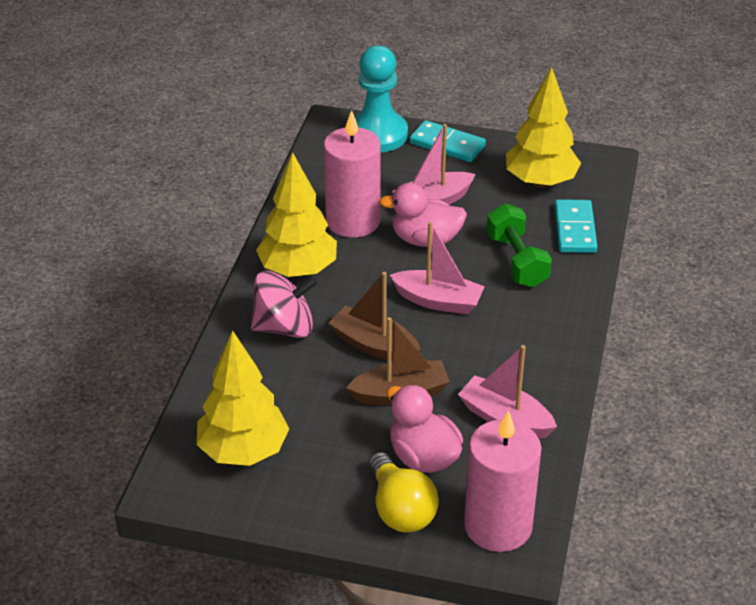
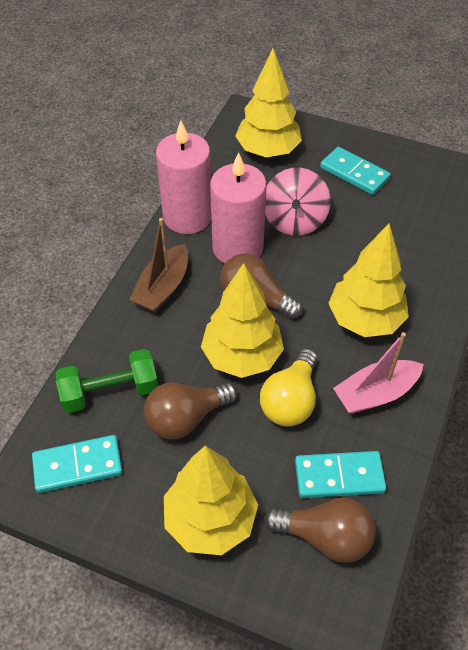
brown boat: 2 -> 1
brown light bulb: 0 -> 3
pink boat: 3 -> 1
pink duck: 2 -> 0
turquoise domino: 2 -> 3
turquoise pawn: 1 -> 0
yellow tree: 3 -> 4

